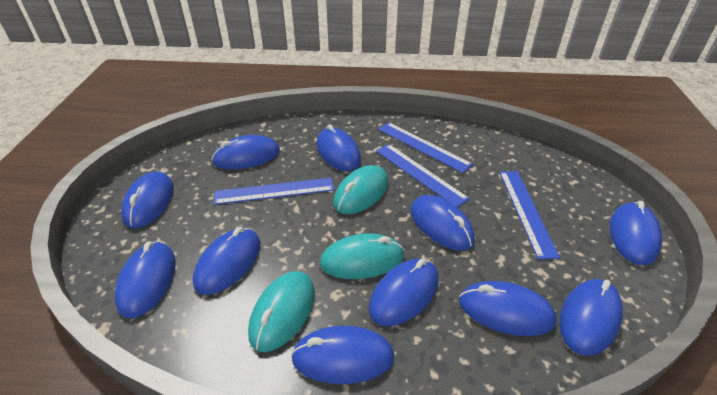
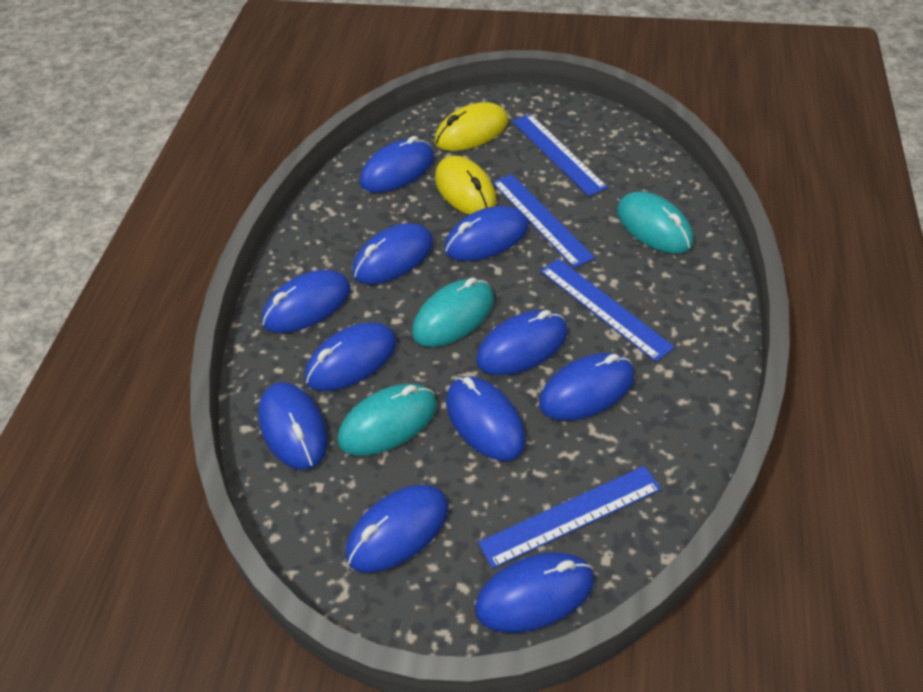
yellow mouse: 0 -> 2

